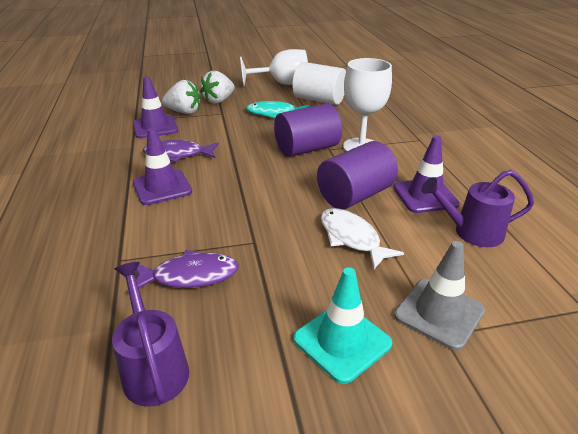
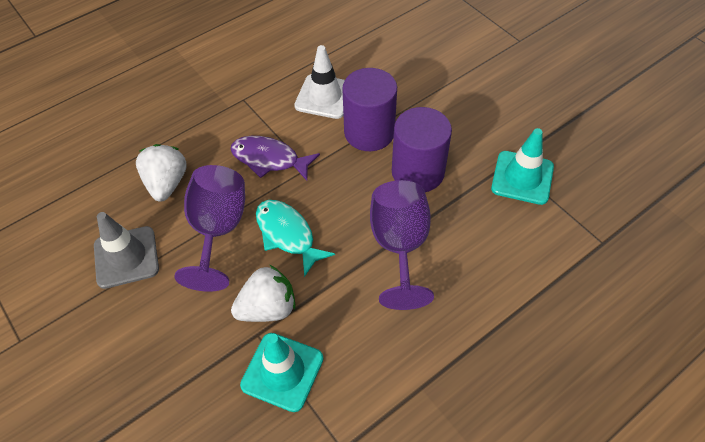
purple fish: 2 -> 1
purple goblet: 0 -> 2
purple traffic cone: 3 -> 0
purple watering can: 2 -> 0
turquoise traffic cone: 1 -> 2
white cylinder: 1 -> 0
white fish: 1 -> 0
white goblet: 2 -> 0
white traffic cone: 0 -> 1

